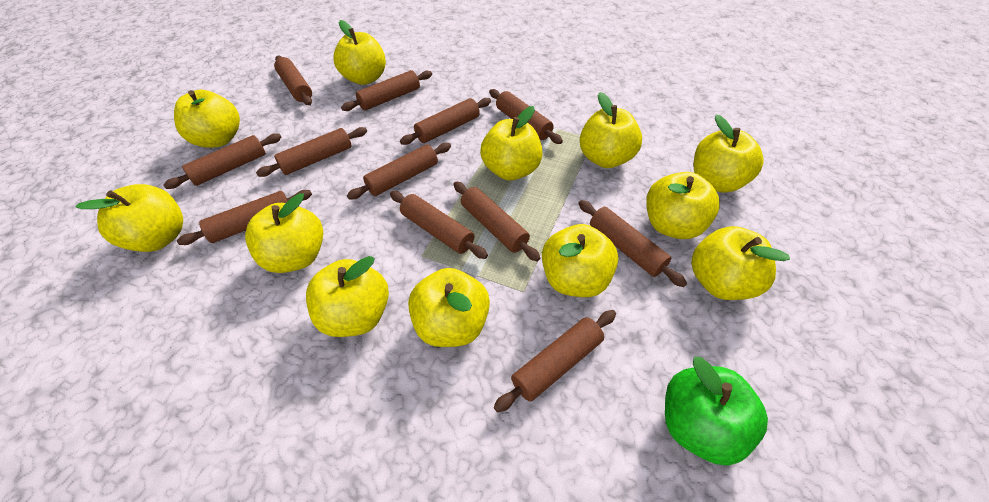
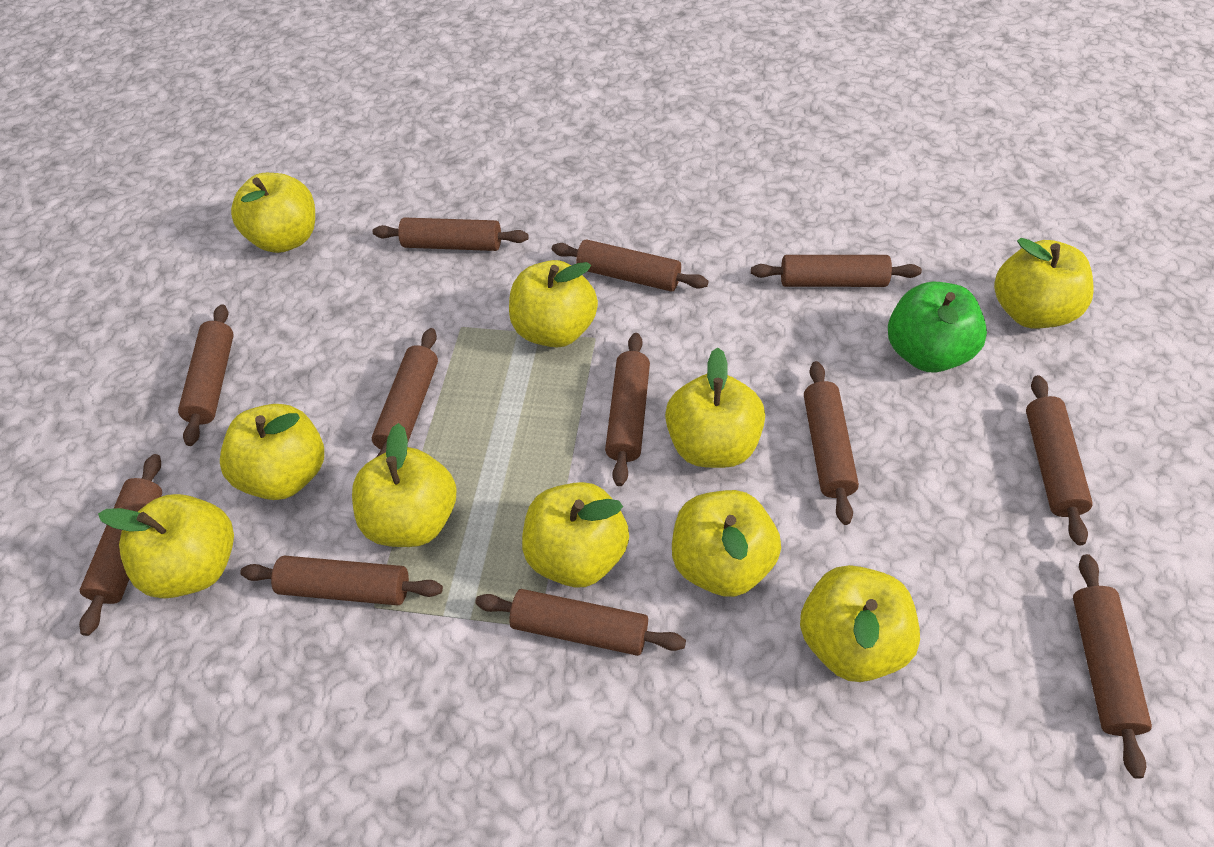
yellow apple: 12 -> 10

